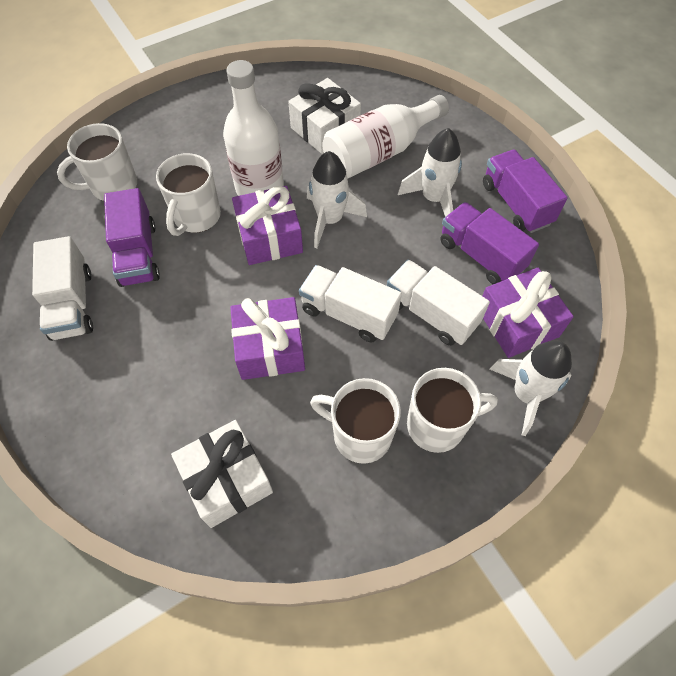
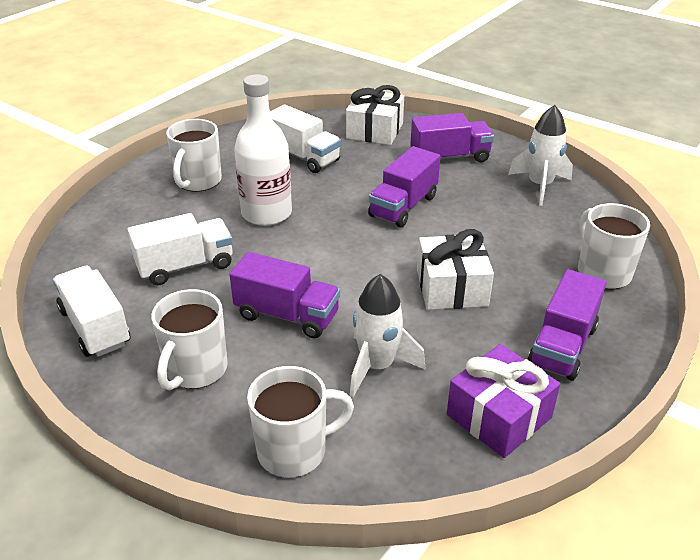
purple gift: 3 -> 1
purple truck: 3 -> 4
white bottle: 2 -> 1
white rocket: 3 -> 2

